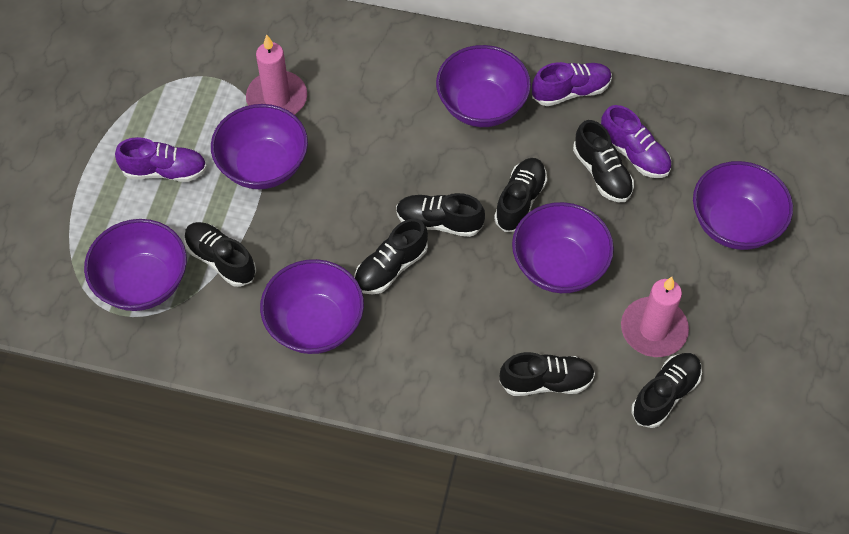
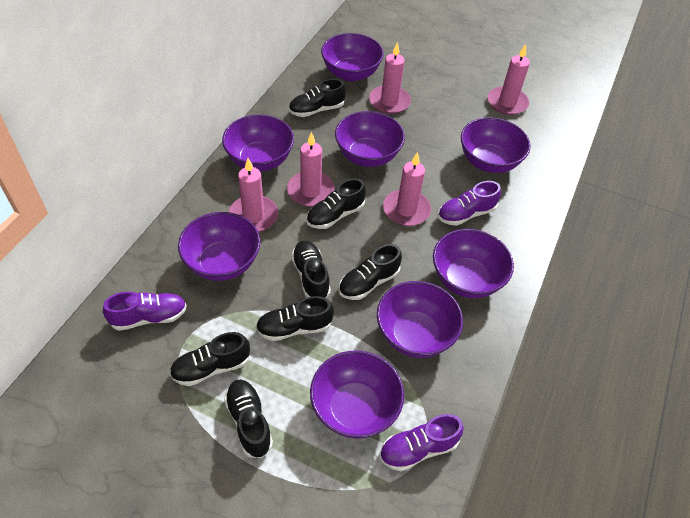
pink candle: 2 -> 5
purple bowl: 6 -> 8

